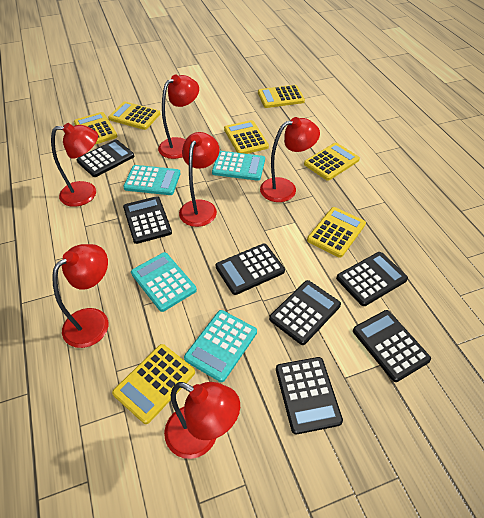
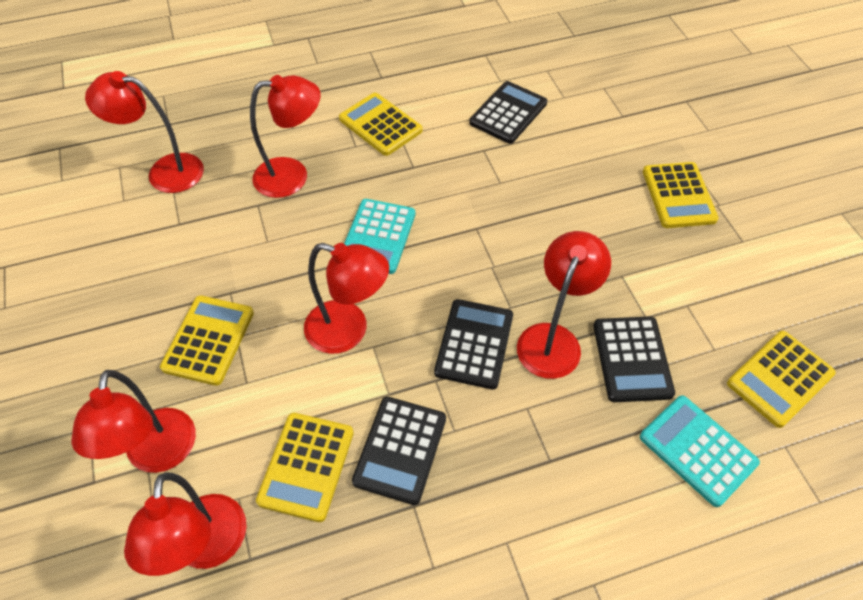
black calculator: 7 -> 4
turquoise calculator: 4 -> 2
yellow calculator: 7 -> 5

